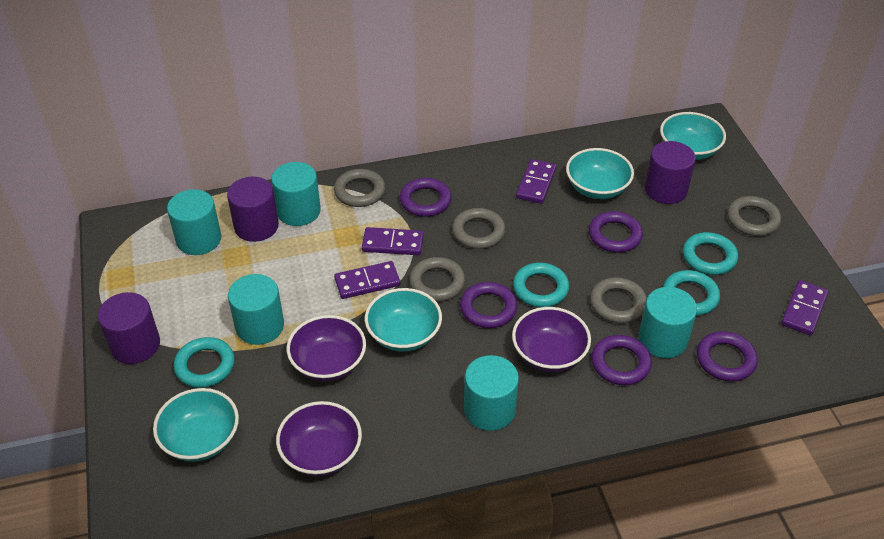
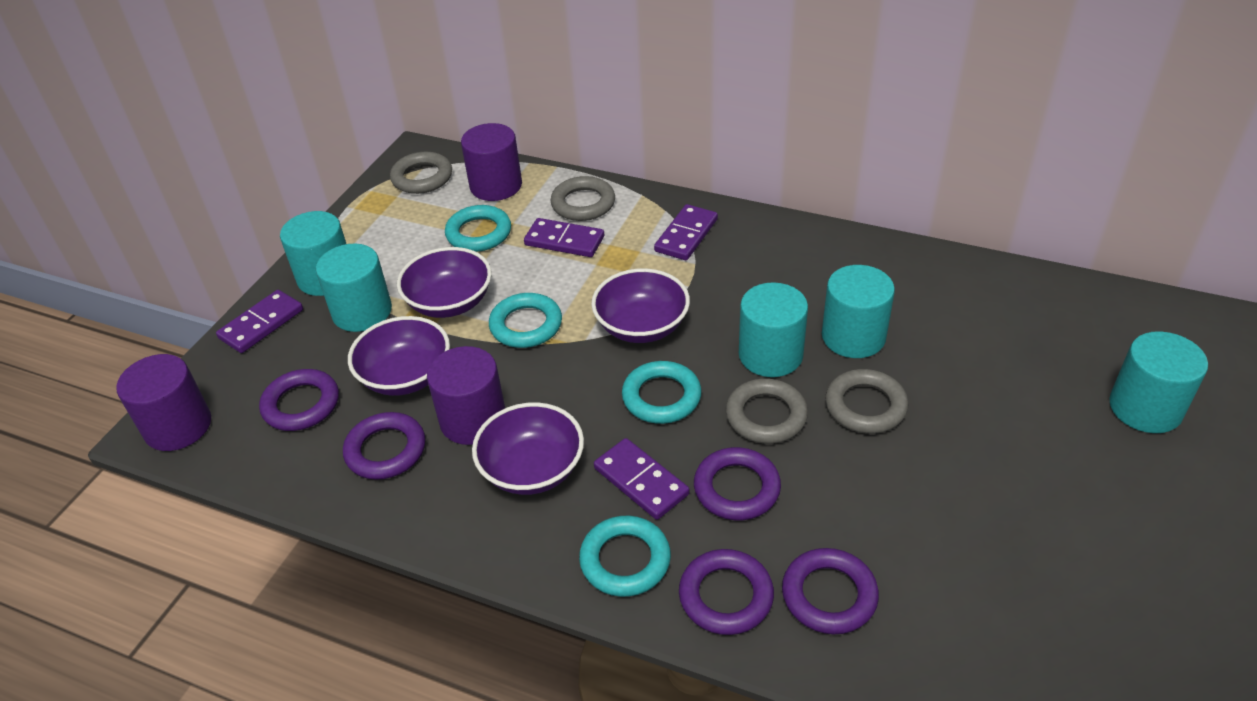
grey ring: 5 -> 4
purple bowl: 3 -> 4
turquoise bowl: 4 -> 0

